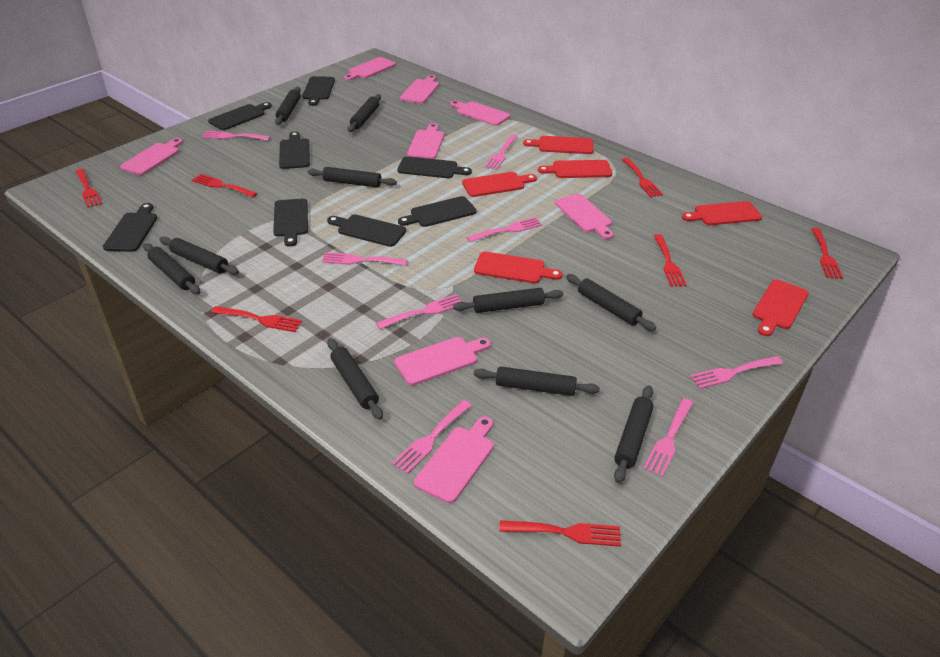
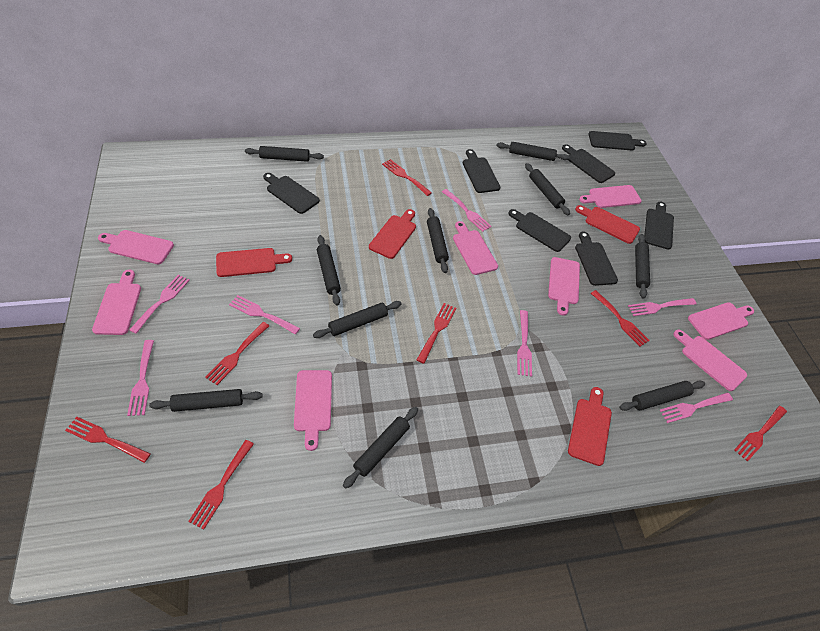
black cutting board: 8 -> 7
pink fork: 8 -> 7
red cutting board: 6 -> 4

